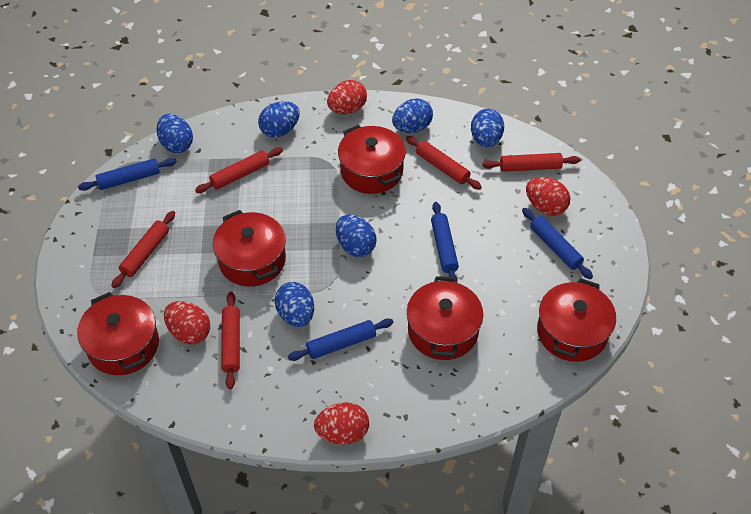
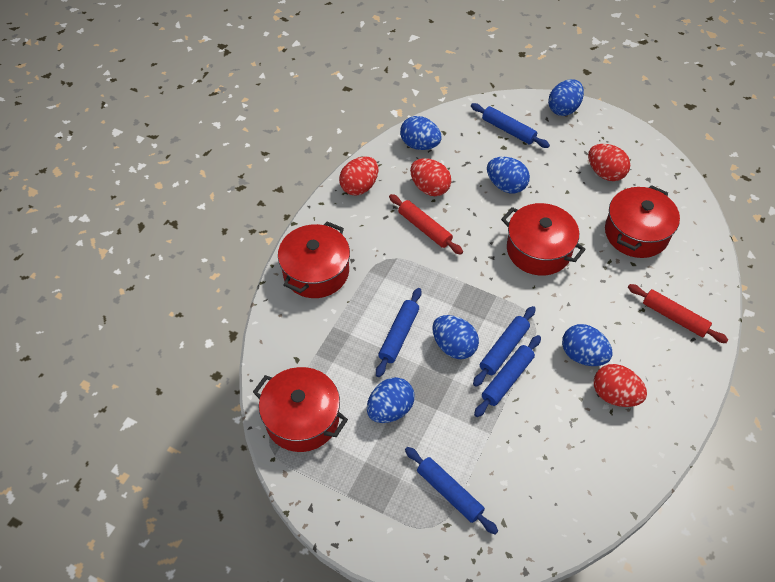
blue rolling pin: 4 -> 5
red pot: 5 -> 4
red rolling pin: 5 -> 2

